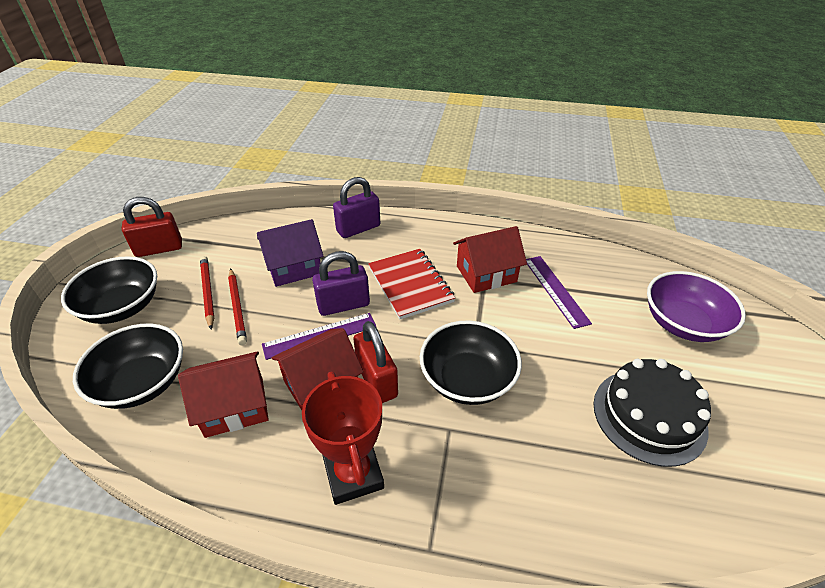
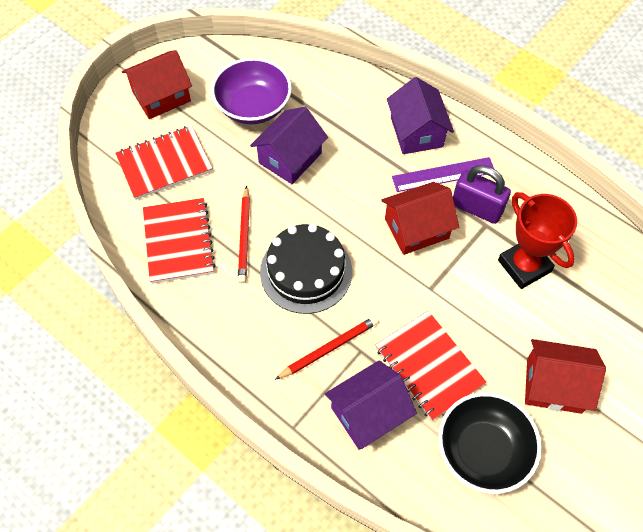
black bowl: 3 -> 1
purple house: 1 -> 3
purple padlock: 2 -> 1
purple ruler: 2 -> 1
red notebook: 1 -> 3
red padlock: 2 -> 0

